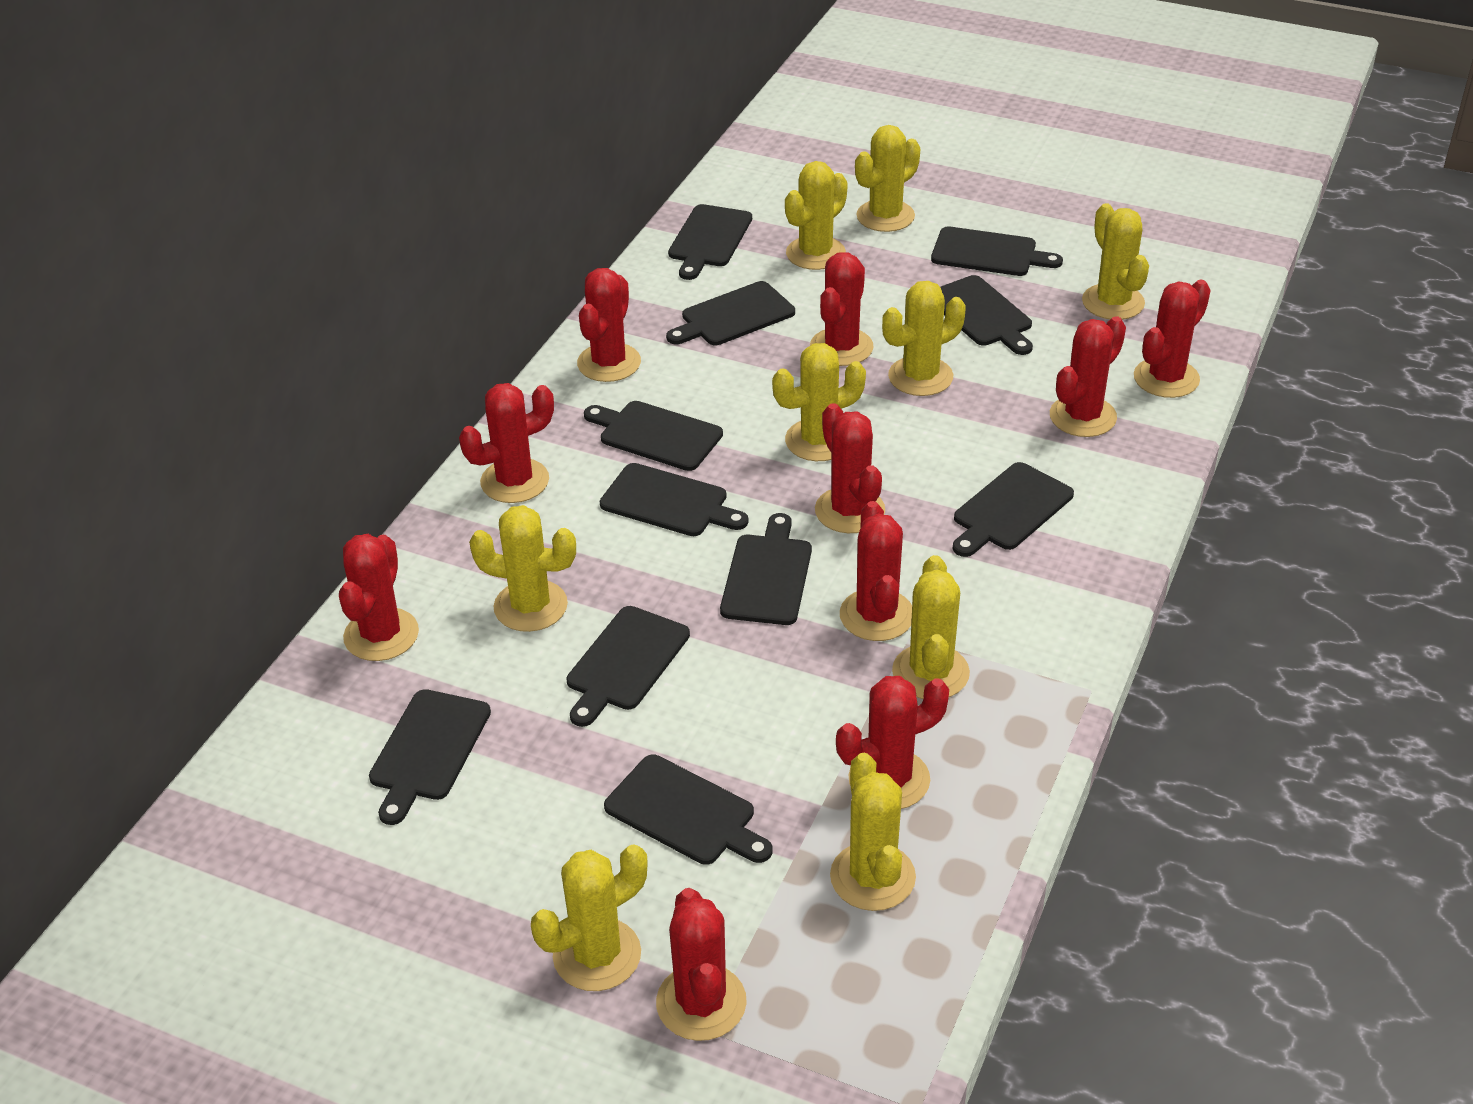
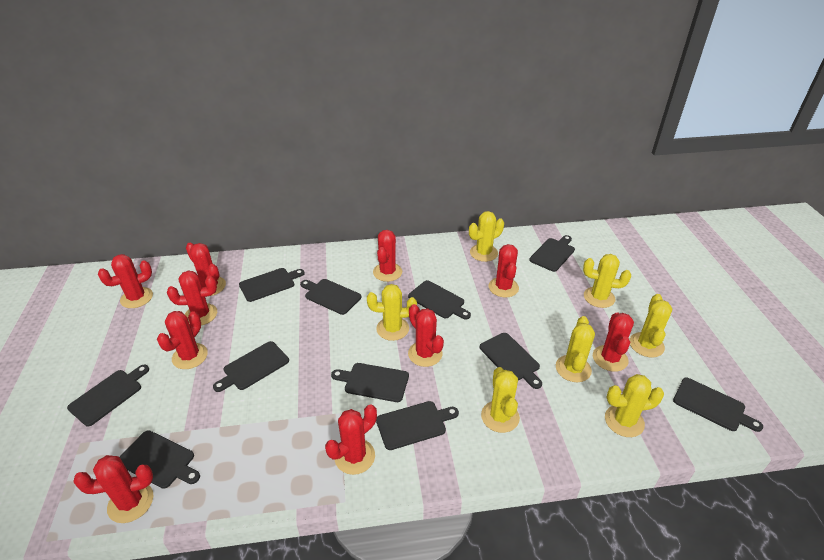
yellow cactus: 9 -> 7

